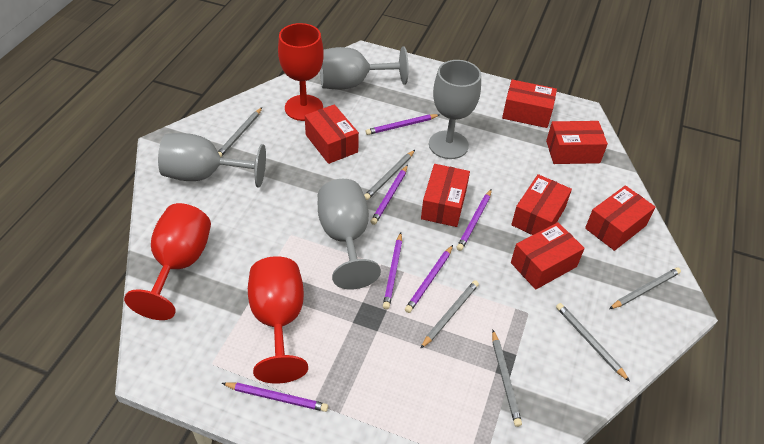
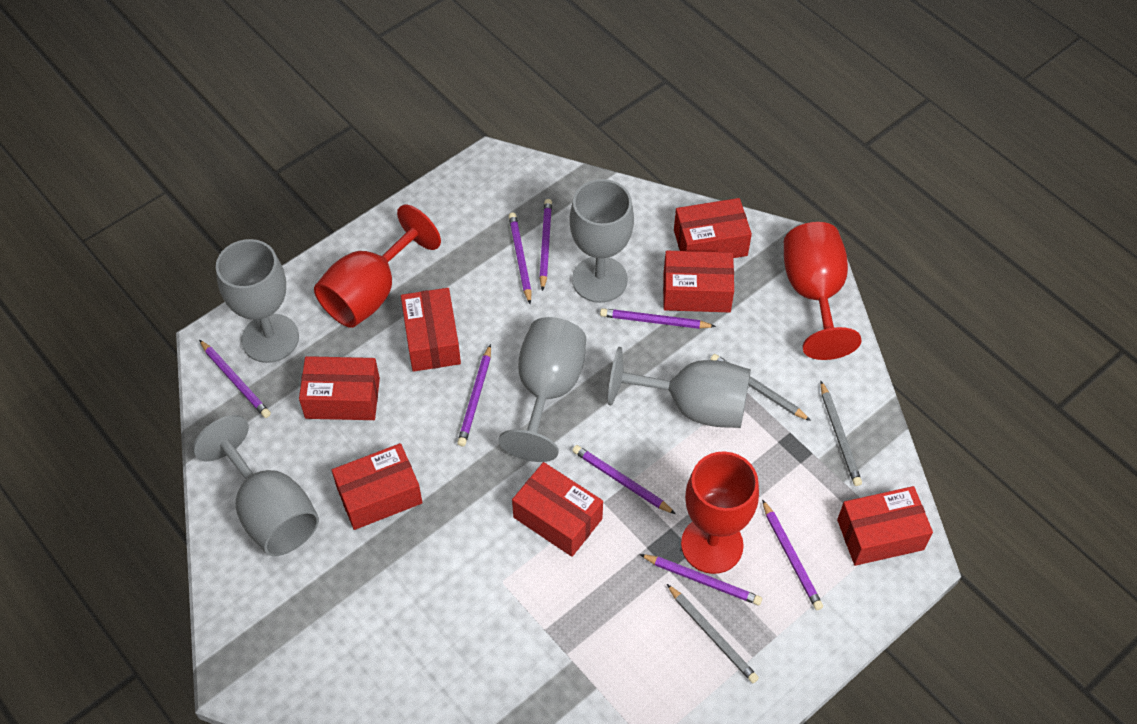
grey goblet: 4 -> 5
grey pencil: 6 -> 3
purple pencil: 6 -> 8

